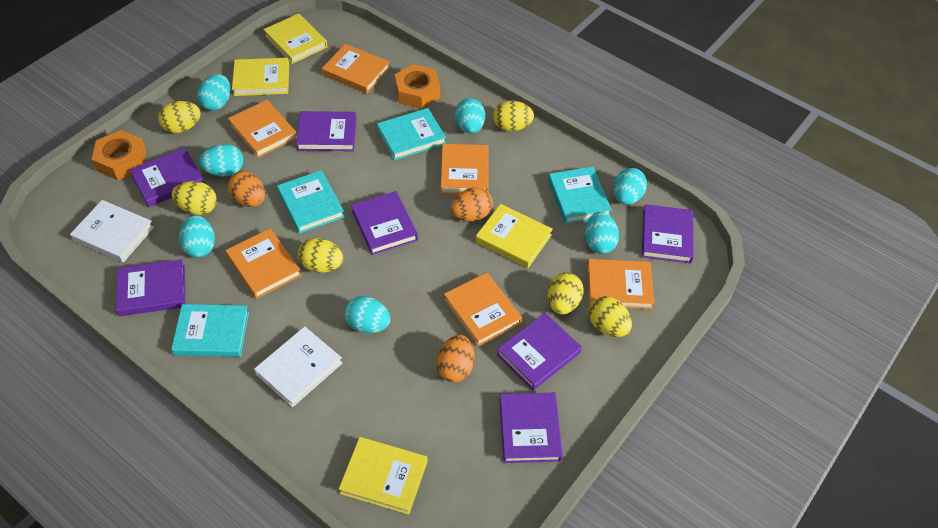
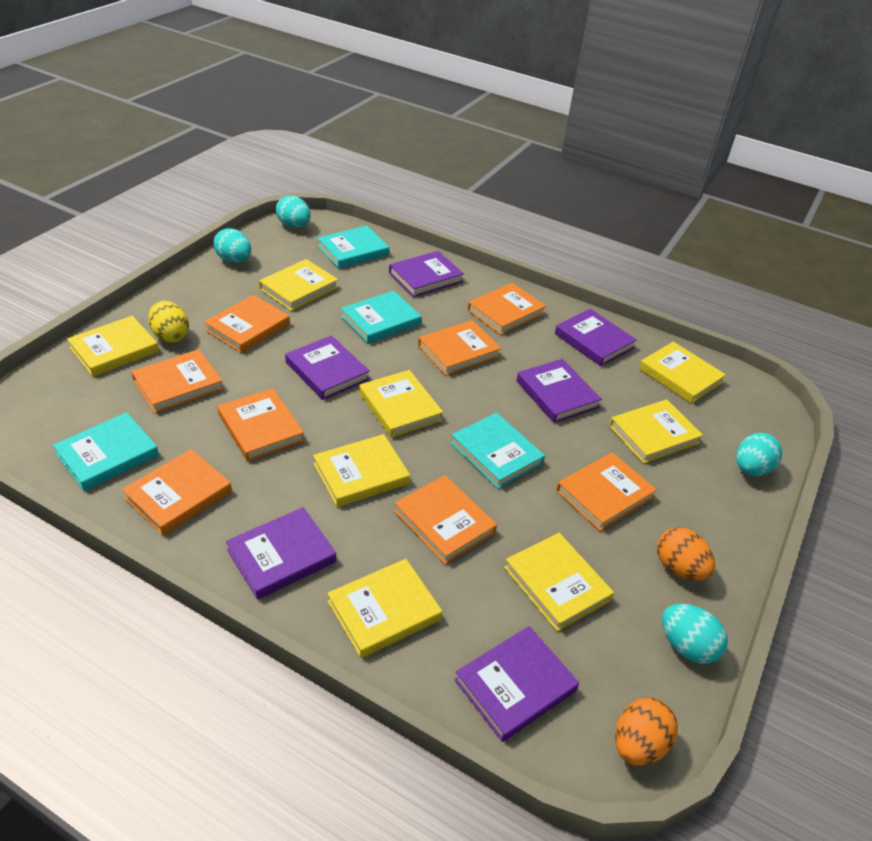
orange book: 6 -> 8
orange egg: 3 -> 2
orange nut: 2 -> 0
purple book: 7 -> 6
turquoise egg: 7 -> 4
white book: 2 -> 0
yellow book: 4 -> 8
yellow egg: 6 -> 1

